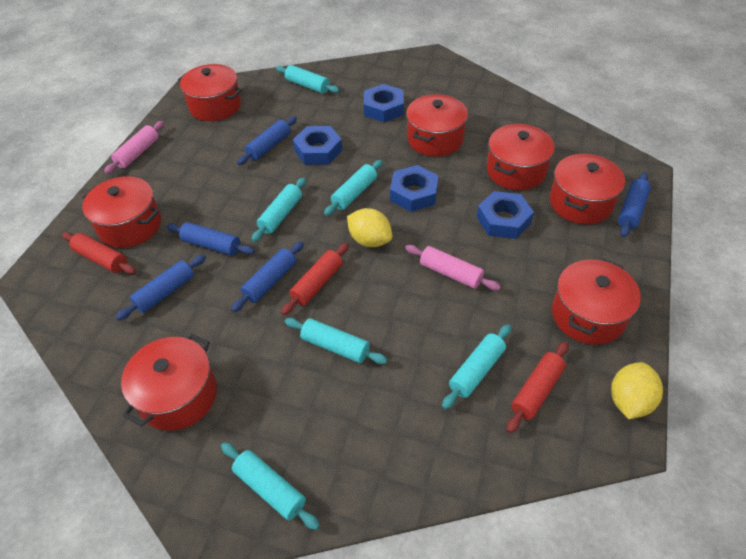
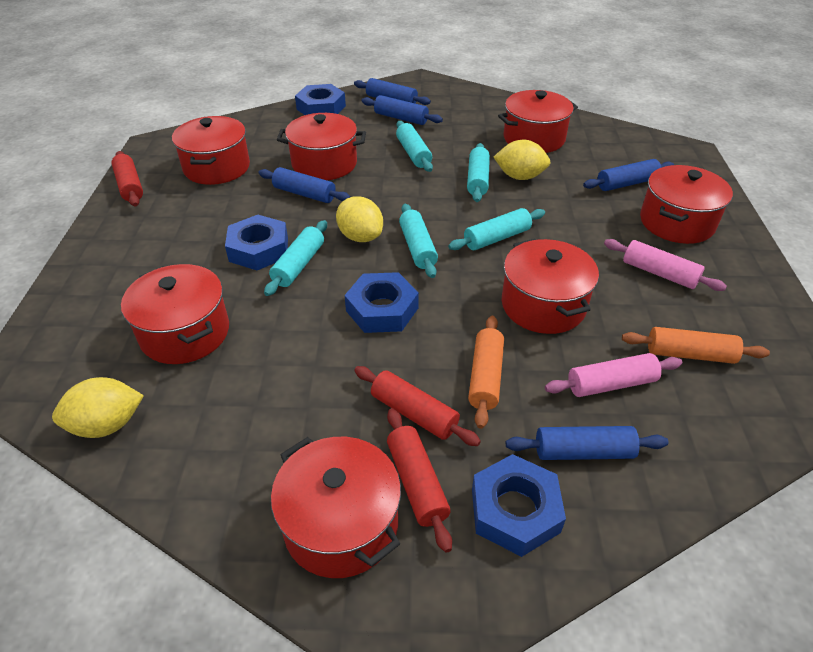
orange rolling pin: 0 -> 2
turquoise rolling pin: 6 -> 5
yellow lemon: 2 -> 3

